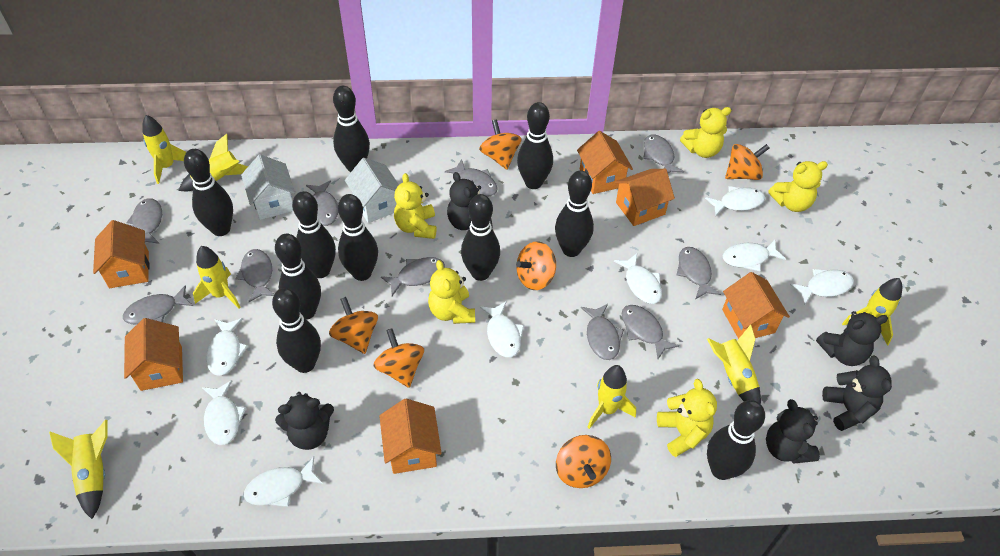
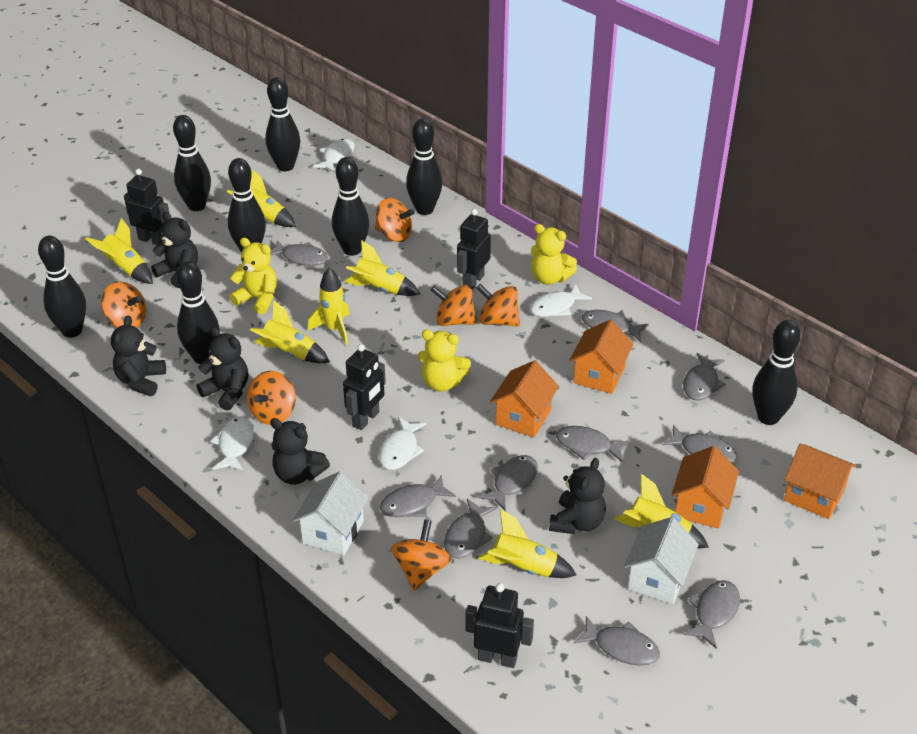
black bowling pin: 10 -> 8
black robot: 0 -> 4
orange house: 6 -> 4
white fish: 8 -> 4
yellow teddy bear: 5 -> 3

